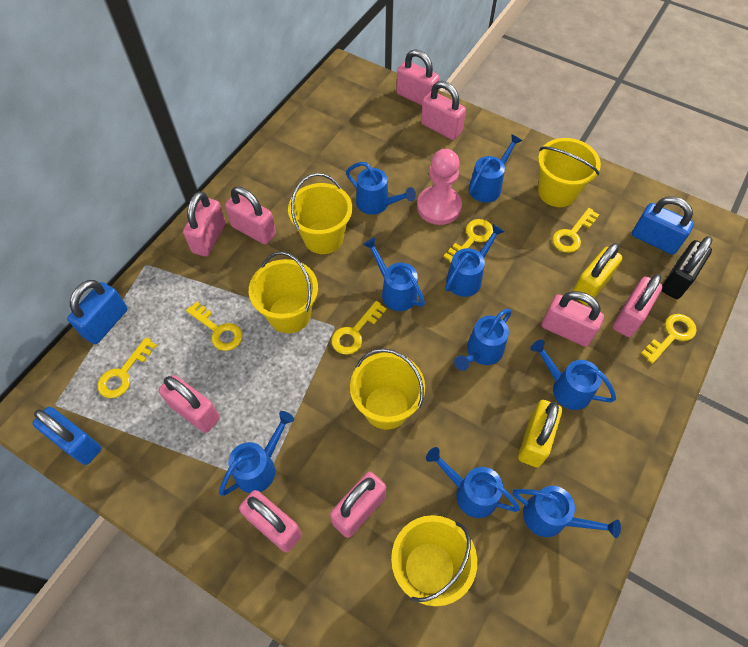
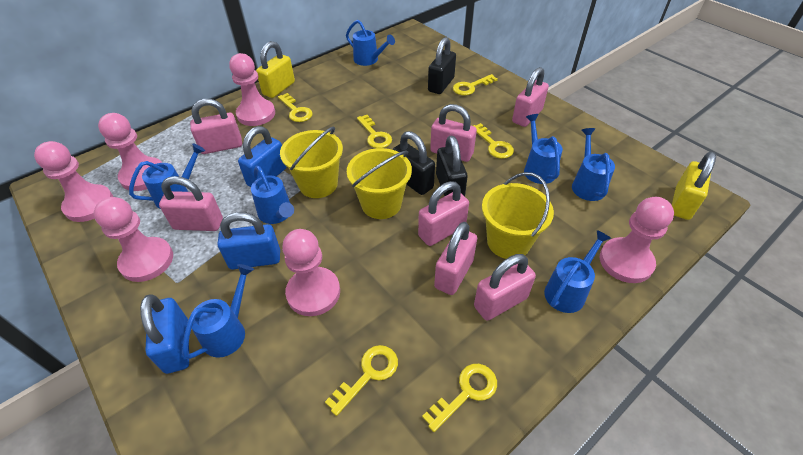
black padlock: 1 -> 3
blue watering can: 9 -> 7
pink padlock: 9 -> 7
pink pawn: 1 -> 6
yellow bucket: 5 -> 3

